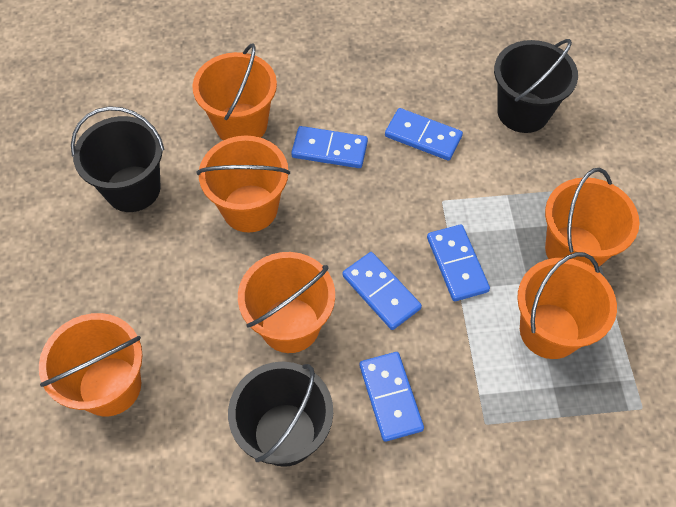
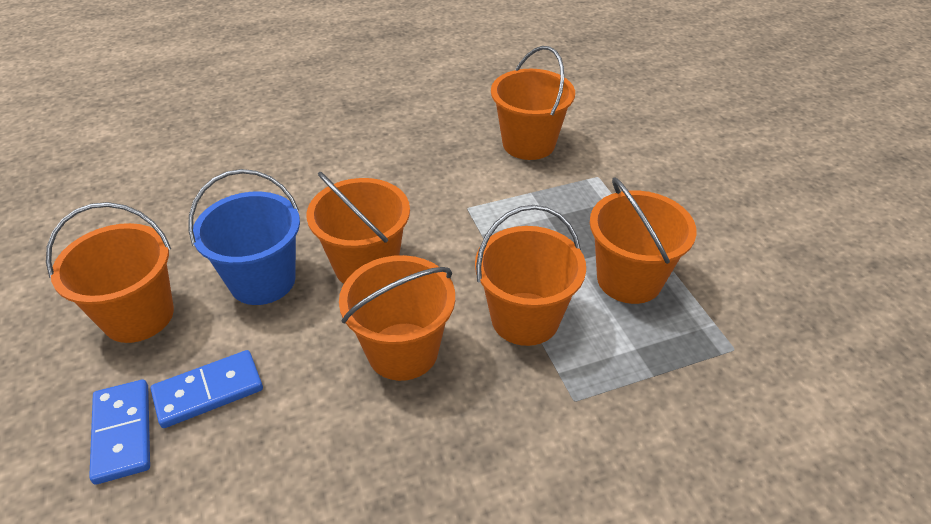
black bucket: 3 -> 0
blue bucket: 0 -> 1
blue domino: 5 -> 2

